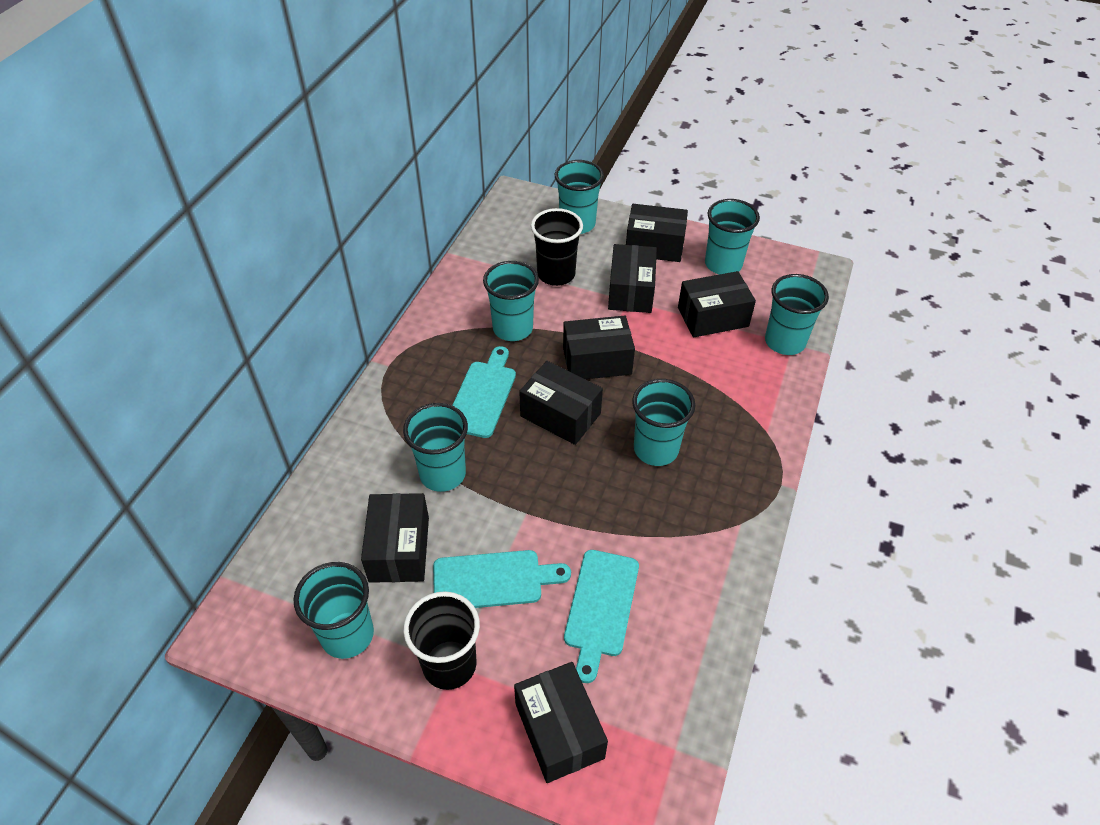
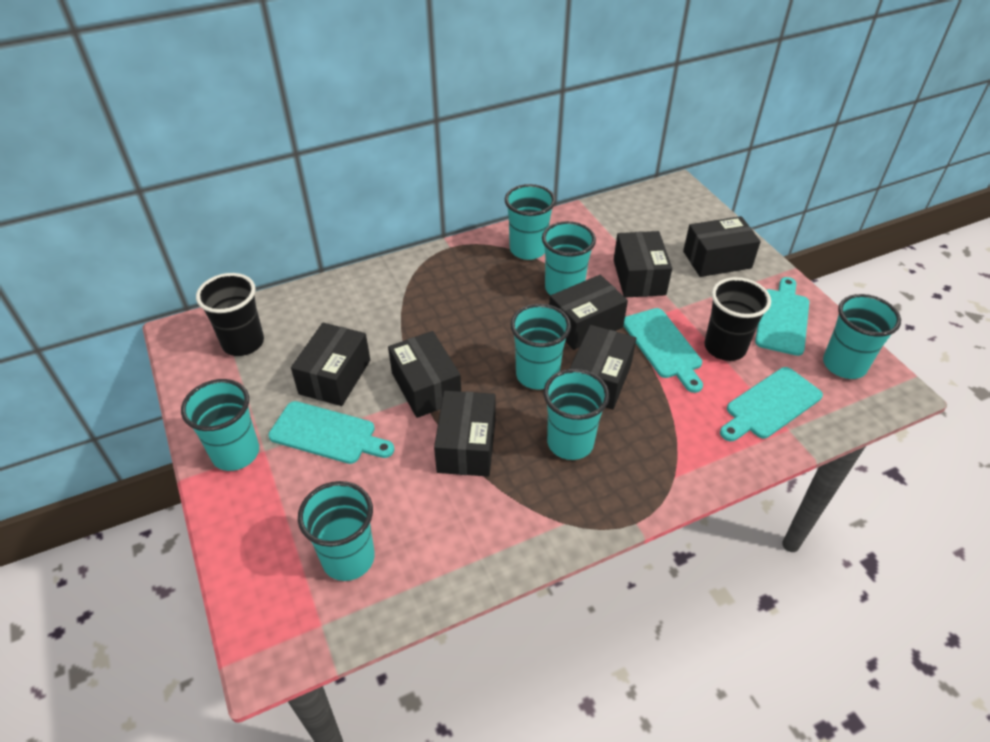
turquoise cutting board: 3 -> 4

